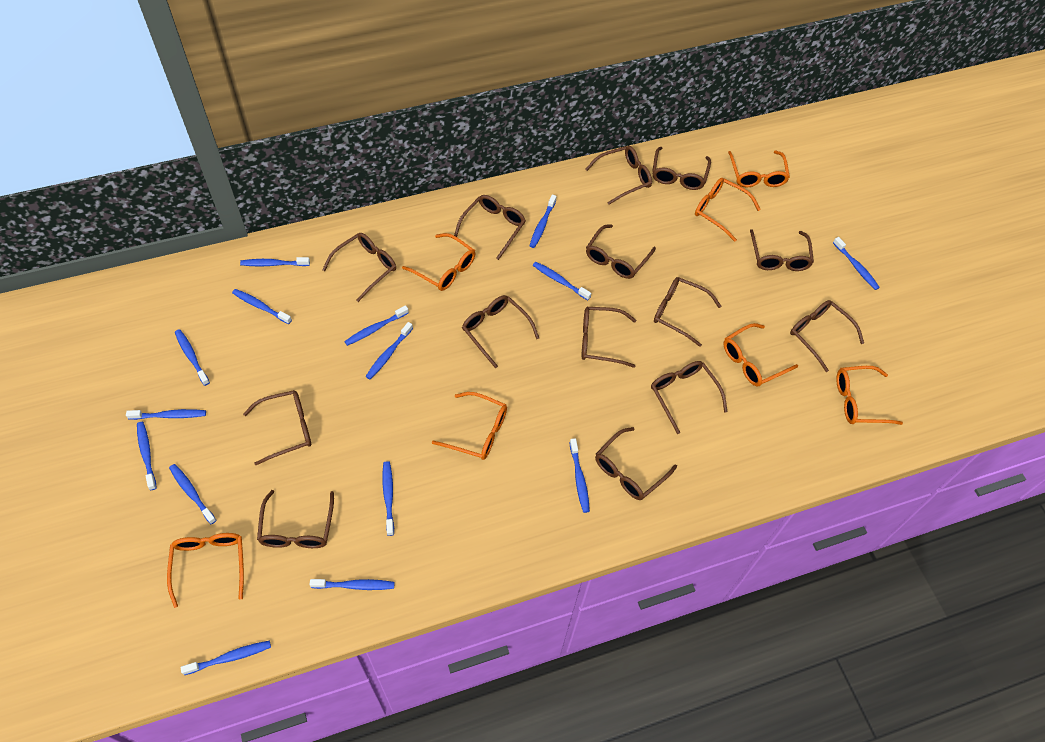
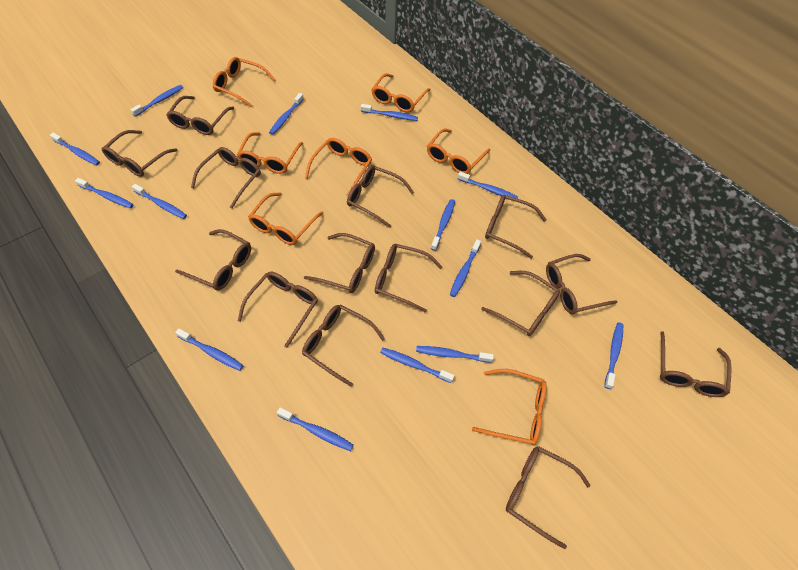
blue toothbrush: 15 -> 14

